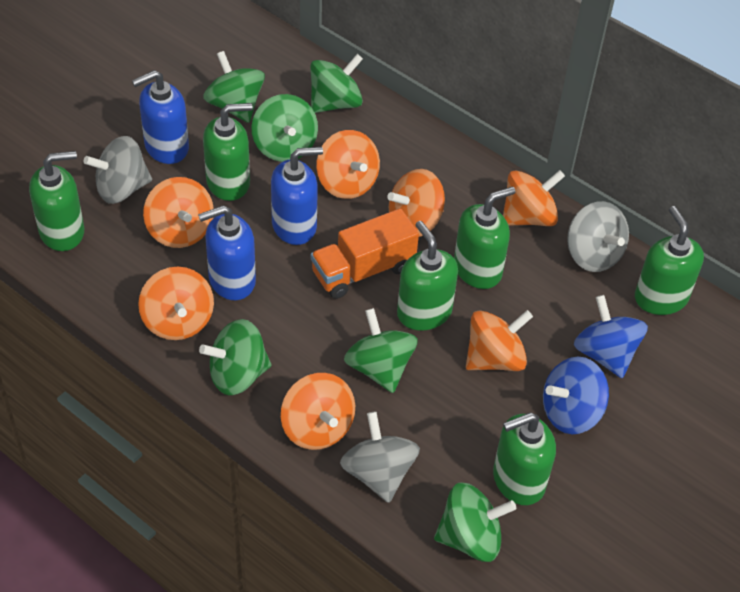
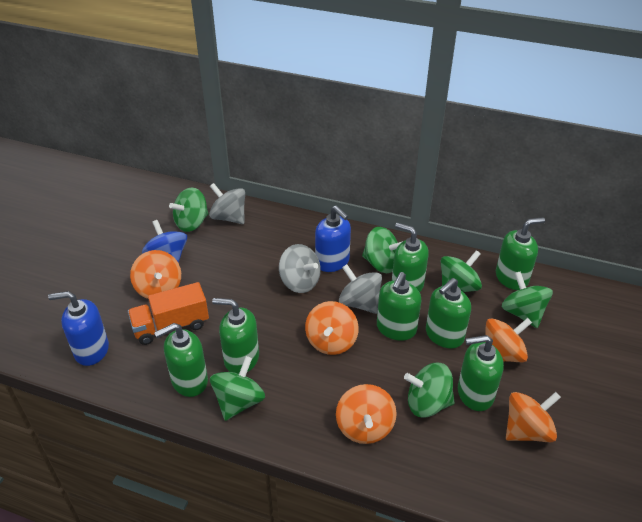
blue soap dispenser: 3 -> 2
blue spinning top: 2 -> 1
green soap dispenser: 6 -> 7
orange spinning top: 7 -> 5

